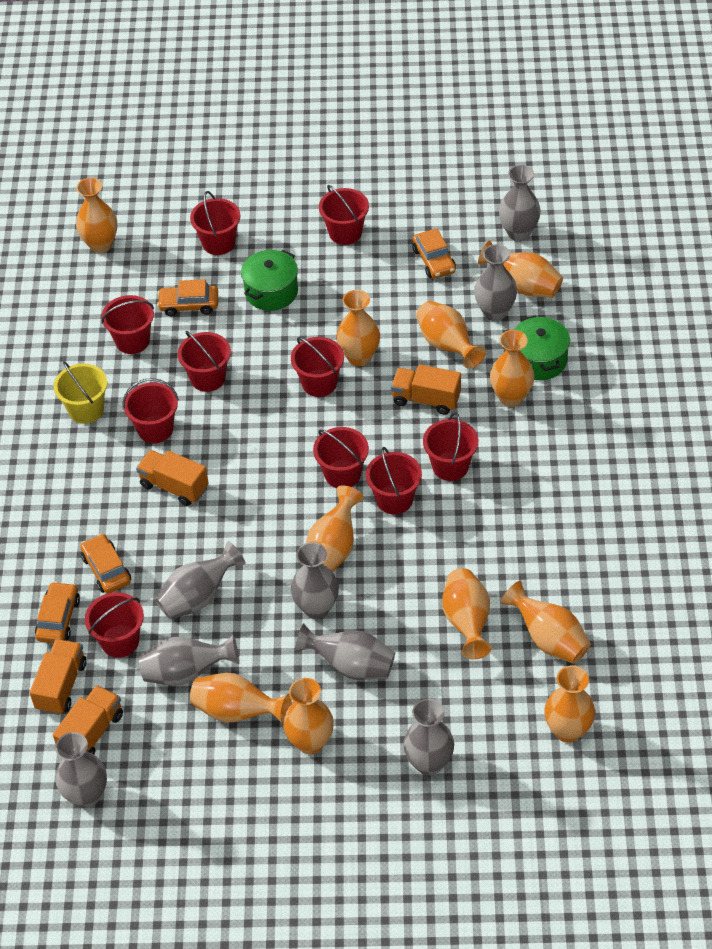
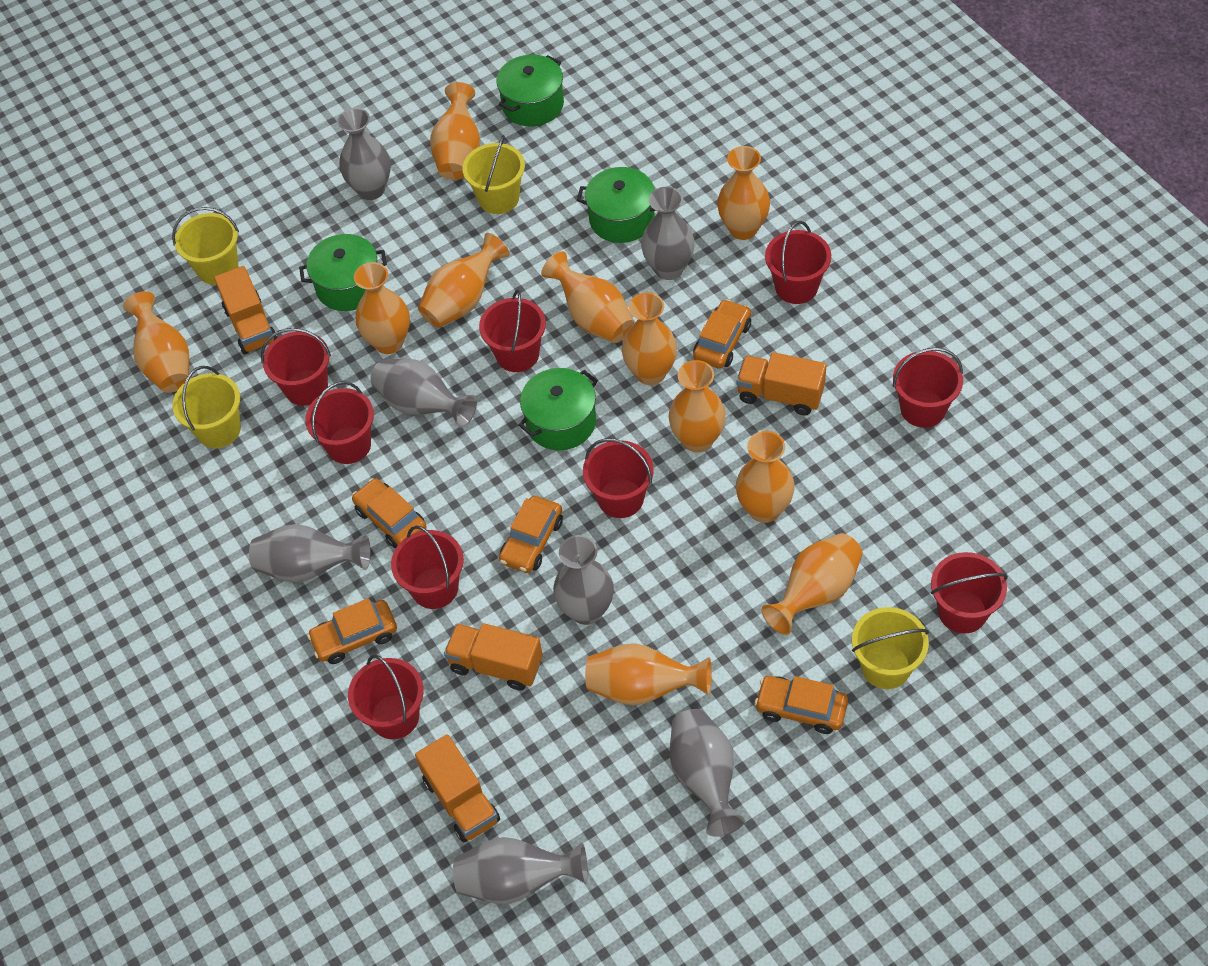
green pot: 2 -> 4
grey vase: 8 -> 7
orange car: 4 -> 5
red bucket: 10 -> 9
yellow bucket: 1 -> 4

